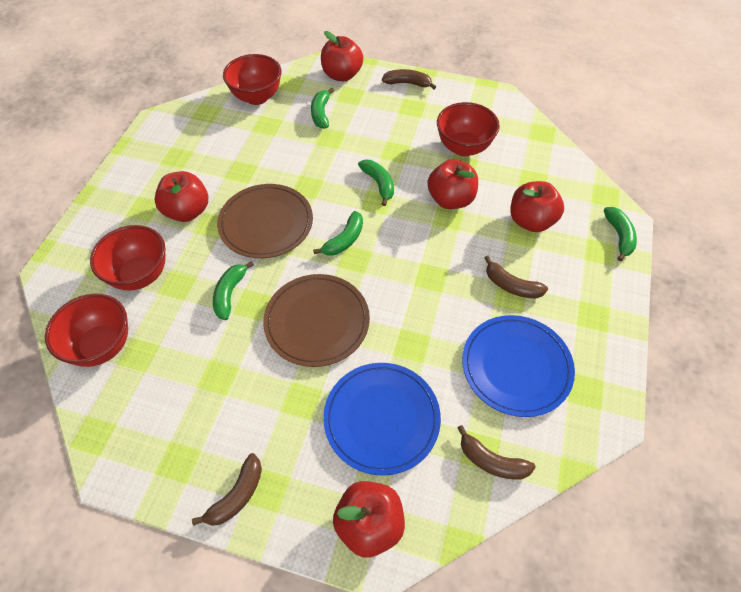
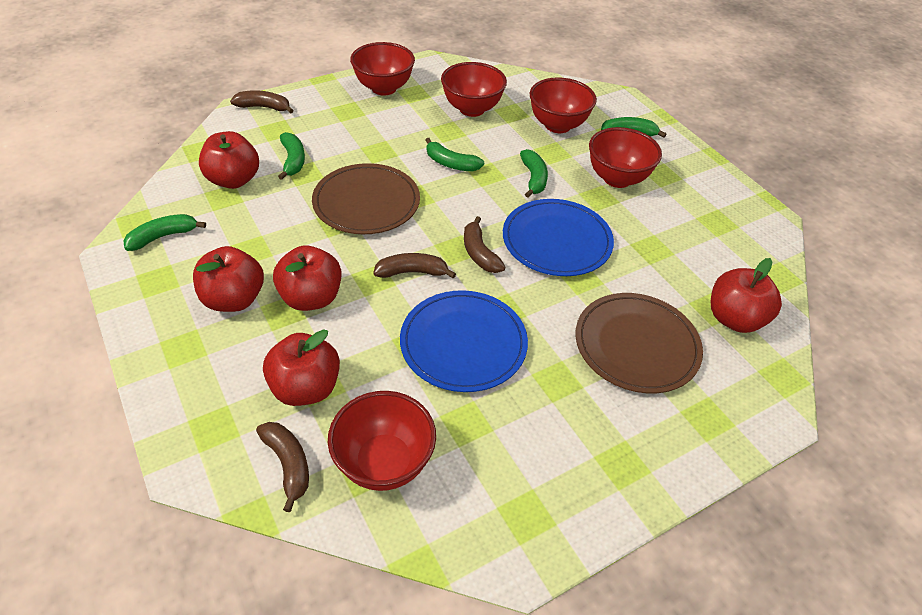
red bowl: 4 -> 5

